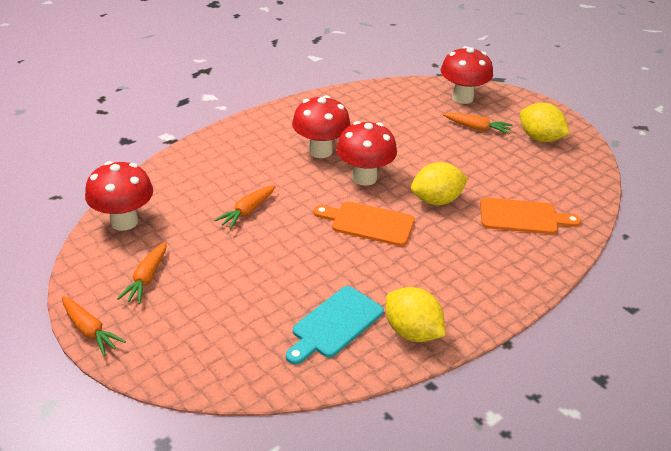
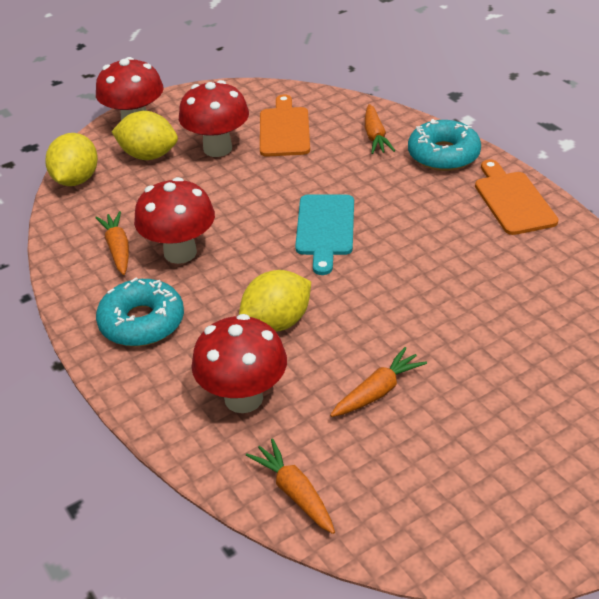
turquoise donut: 0 -> 2

